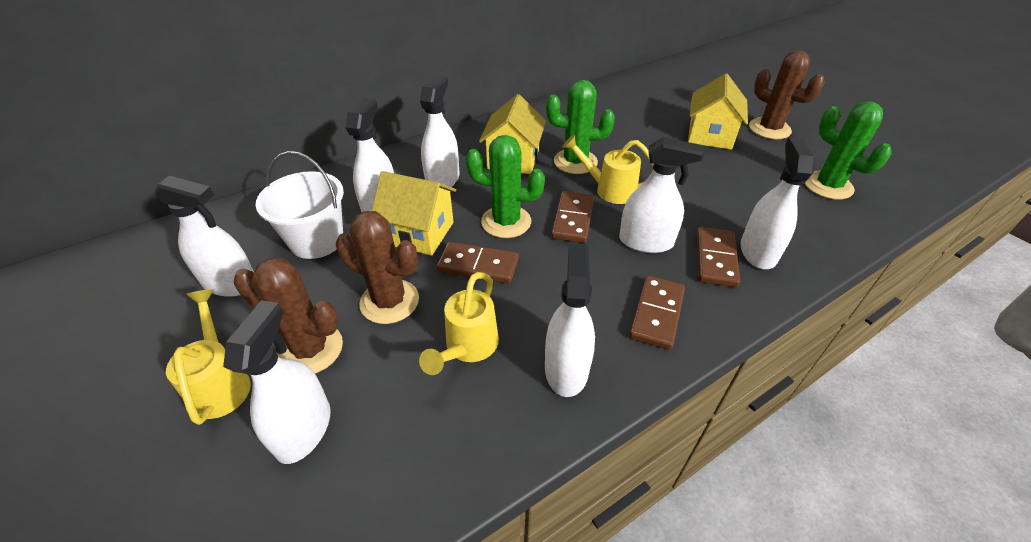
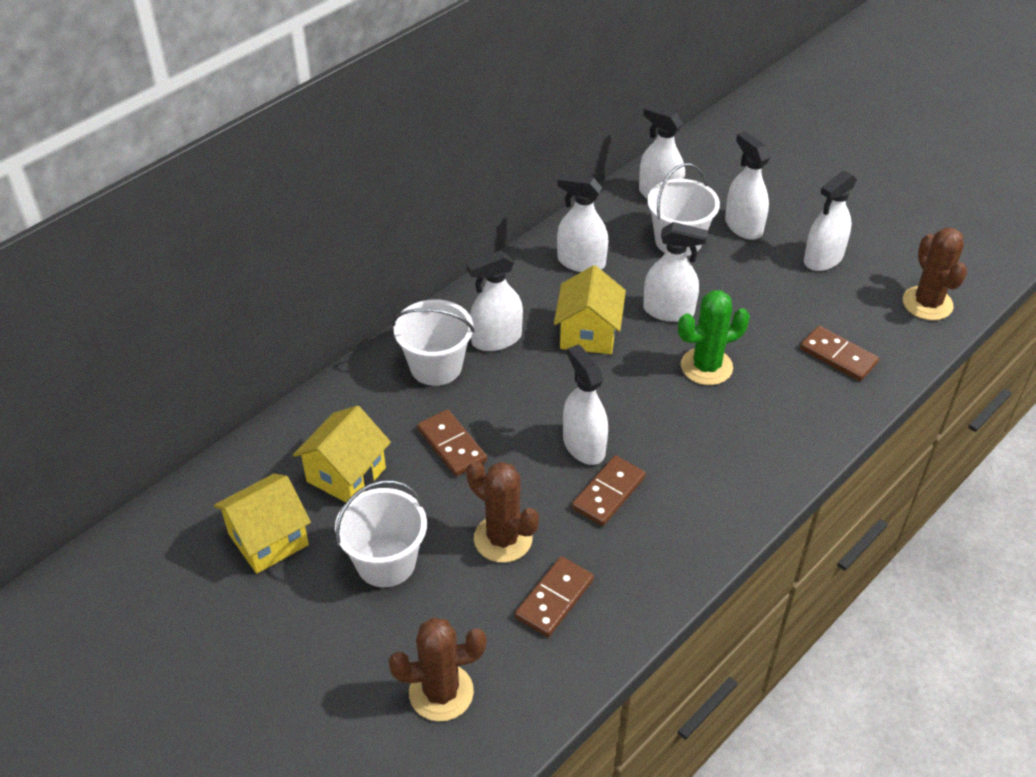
green cactus: 3 -> 1
white bucket: 1 -> 3
yellow watering can: 3 -> 0

